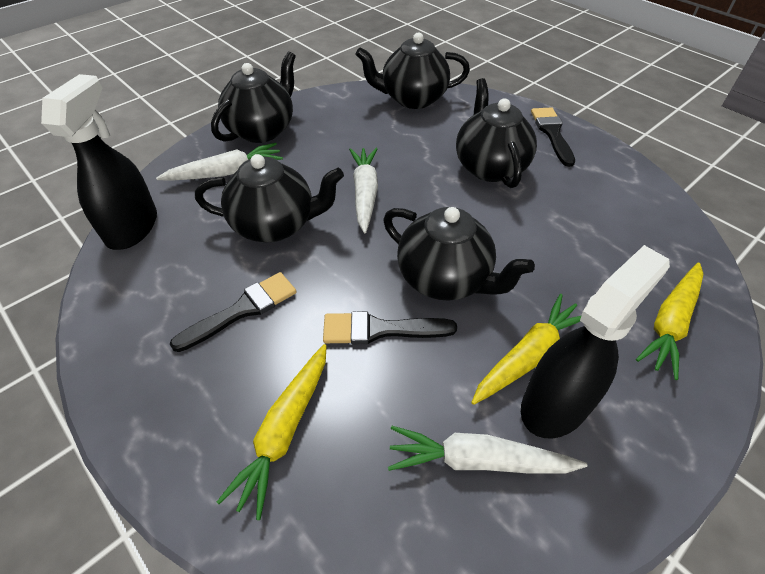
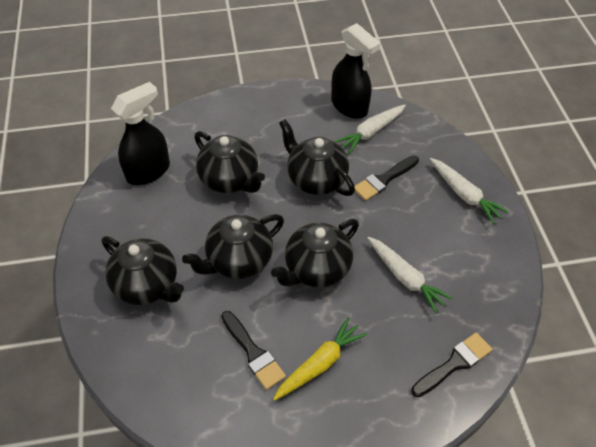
yellow carrot: 3 -> 1

